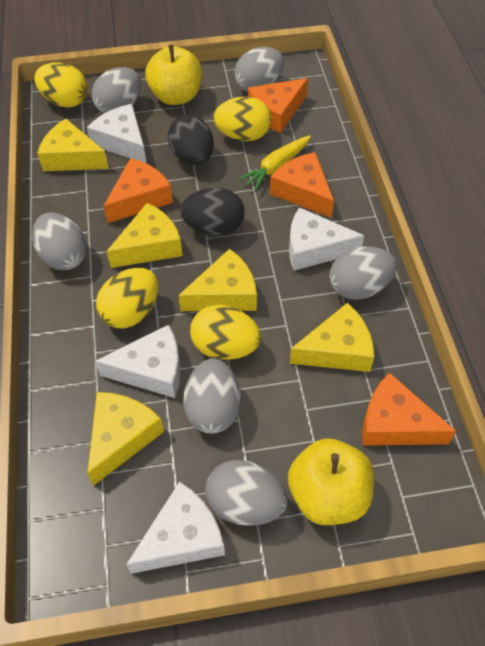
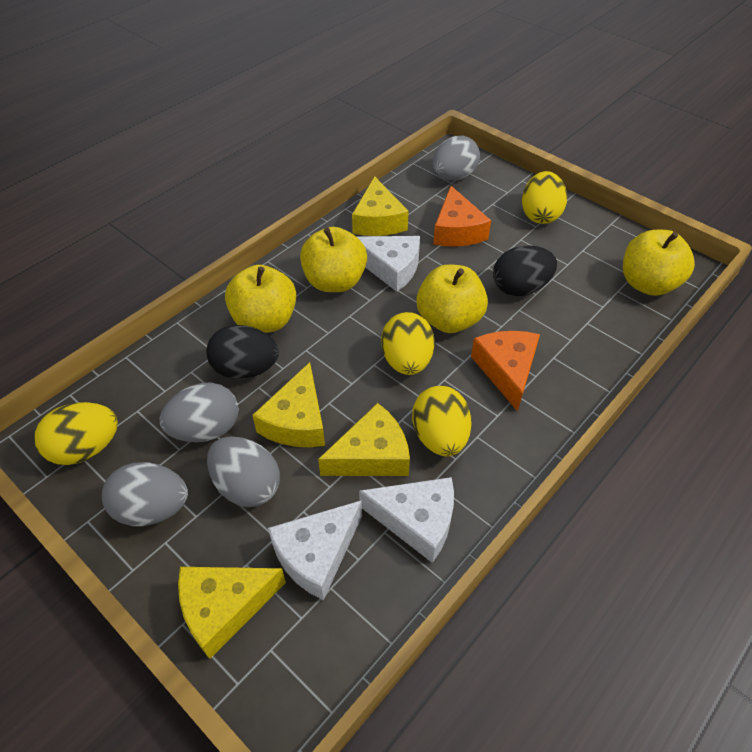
grey egg: 6 -> 4
orange cheese: 4 -> 2
white cheese: 4 -> 3
yellow apple: 2 -> 4
yellow carrot: 1 -> 0
yellow cheese: 5 -> 4

